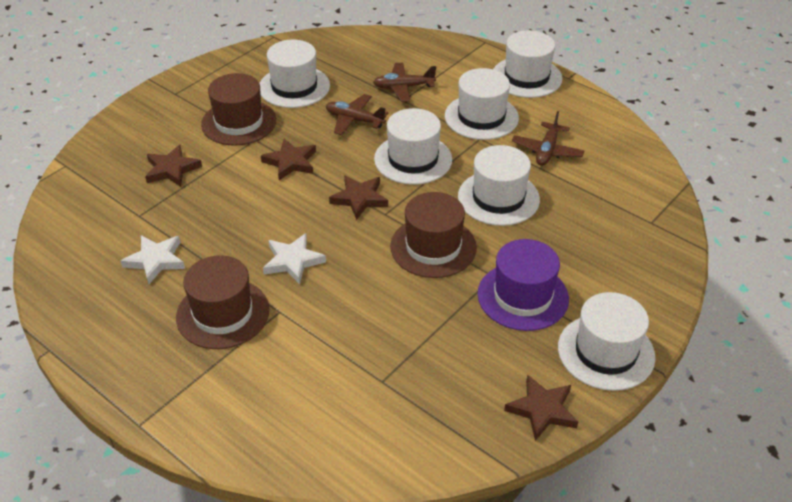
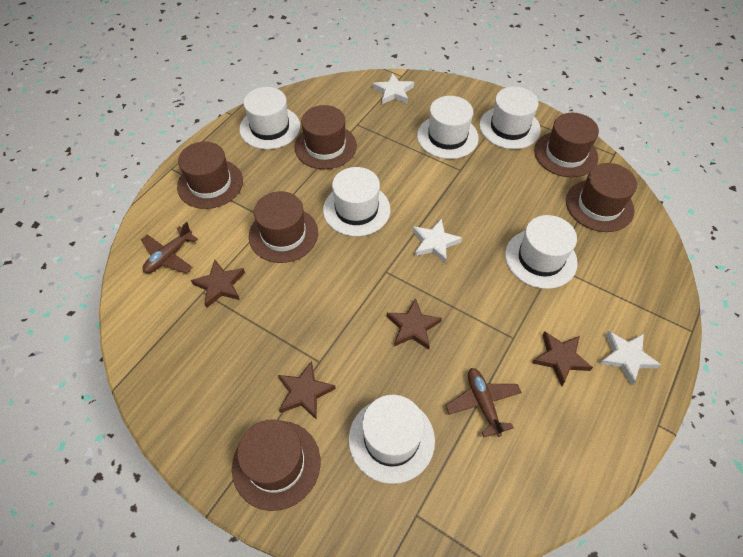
brown hat: 3 -> 6
brown plane: 3 -> 2
purple hat: 1 -> 0
white star: 2 -> 3

